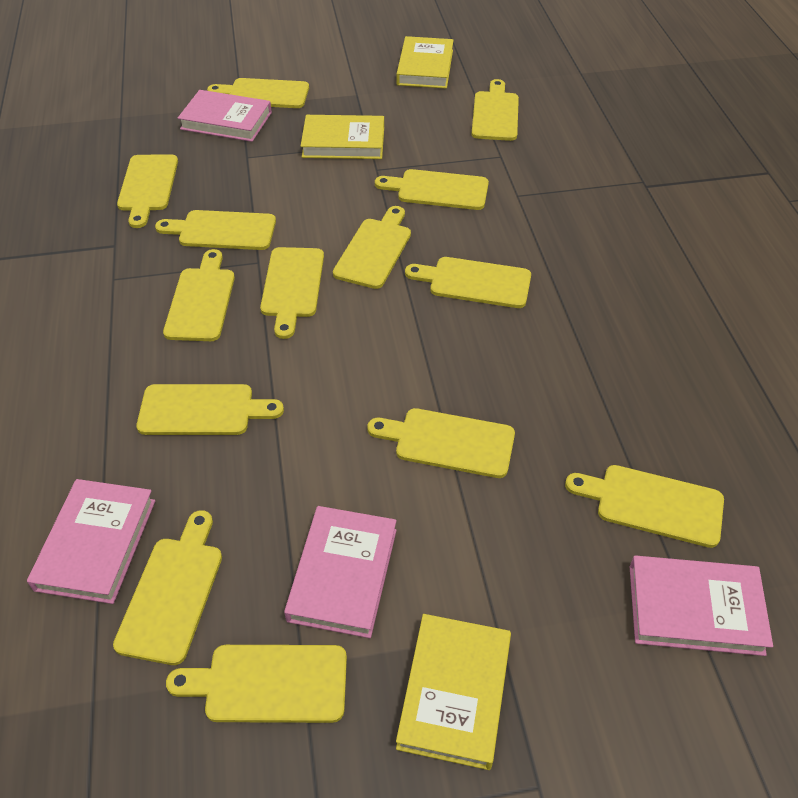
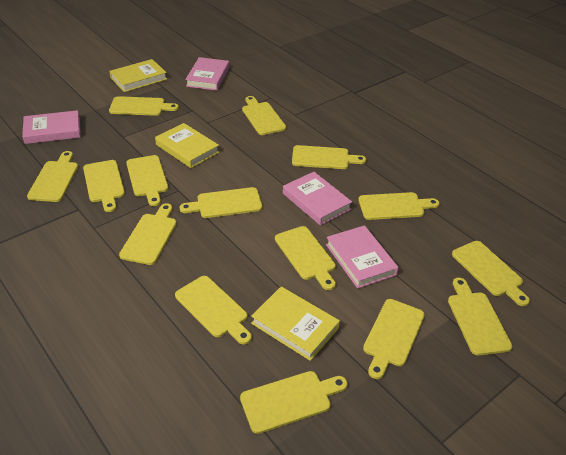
yellow cutting board: 14 -> 15

